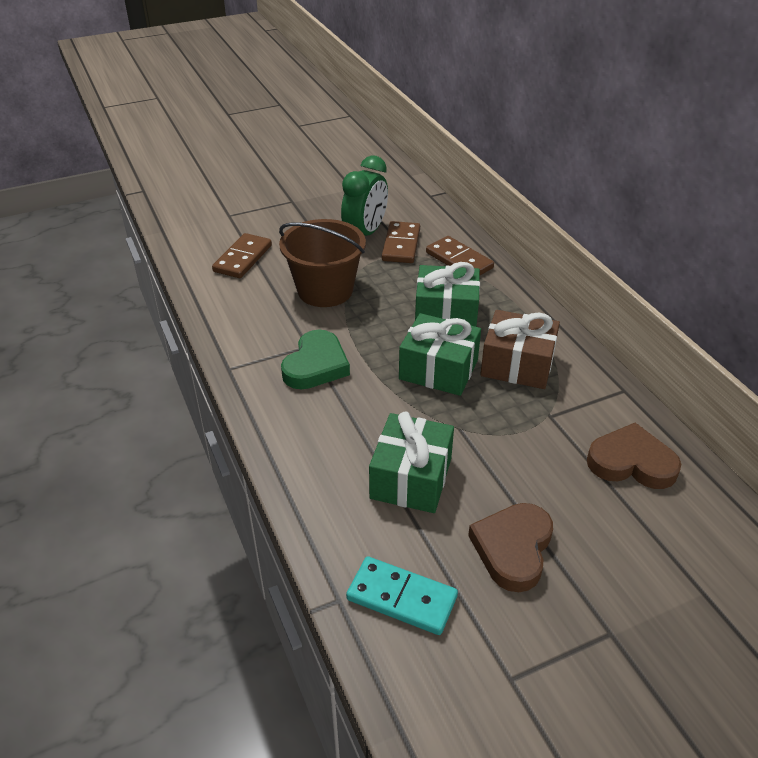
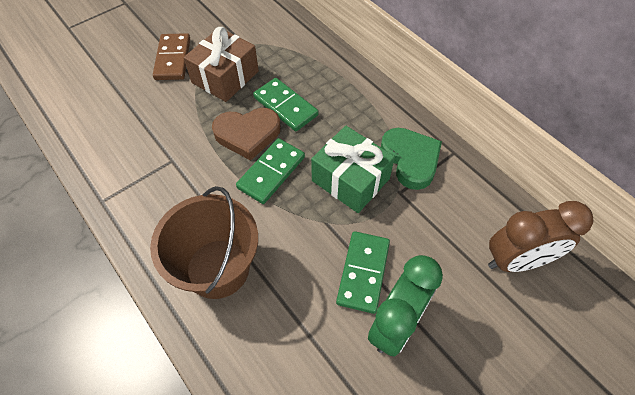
brown clock: 0 -> 1
brown domino: 3 -> 1
brown heart: 2 -> 1
green domino: 0 -> 3
green gift: 3 -> 1
turquoise domino: 1 -> 0

